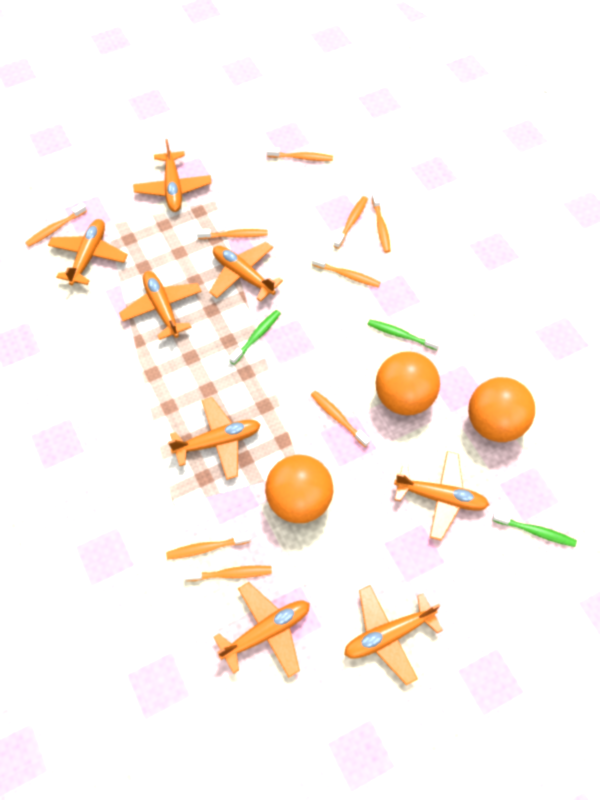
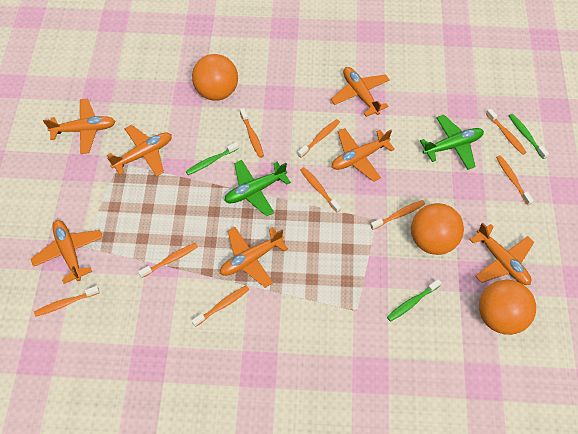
green plane: 0 -> 2
orange plane: 8 -> 7

